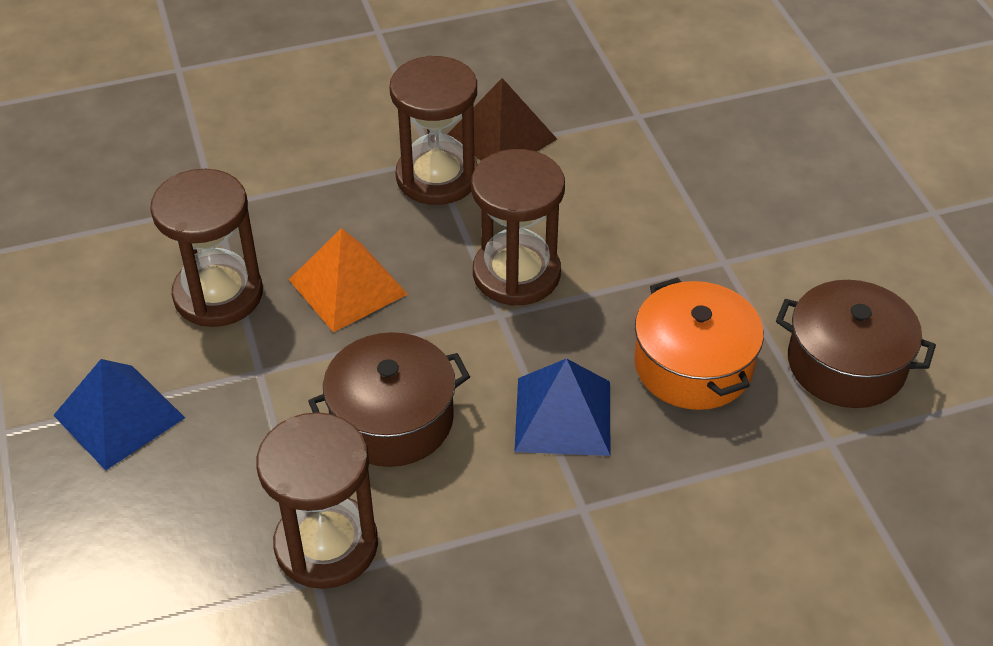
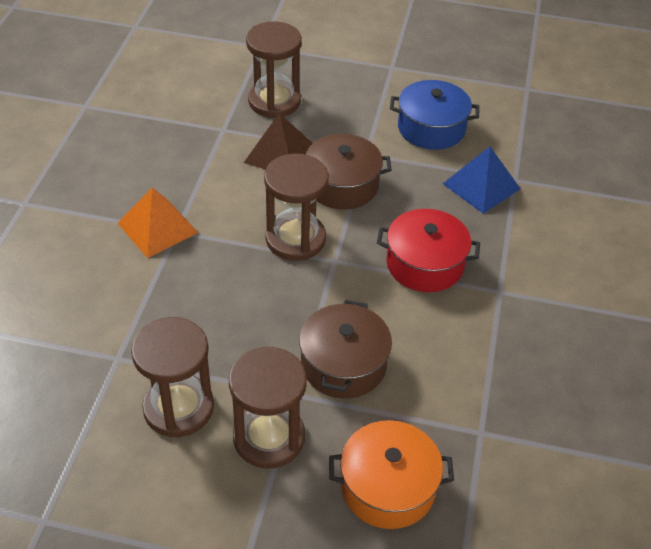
blue pot: 0 -> 1
blue pyramid: 2 -> 1
red pot: 0 -> 1

